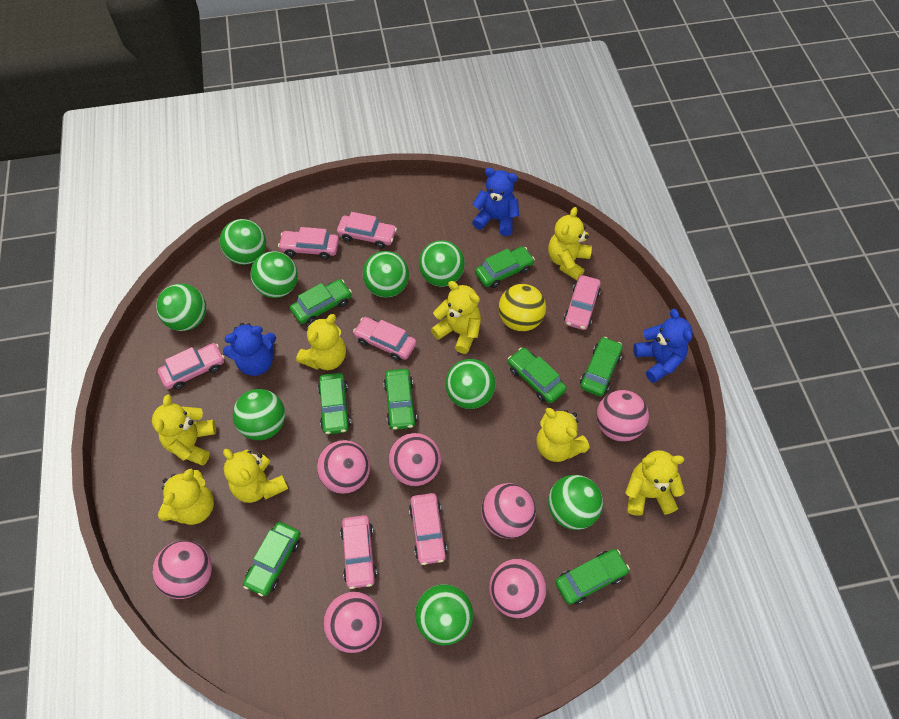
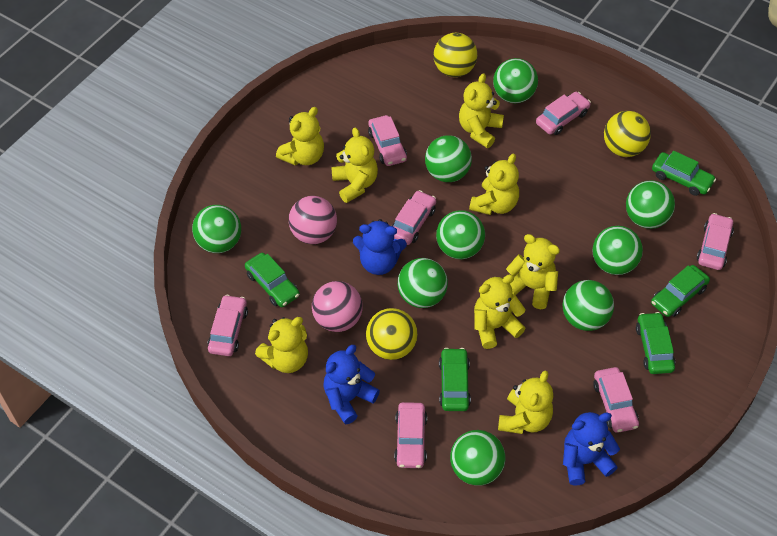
green car: 8 -> 5
pink ball: 7 -> 2
yellow ball: 1 -> 3

